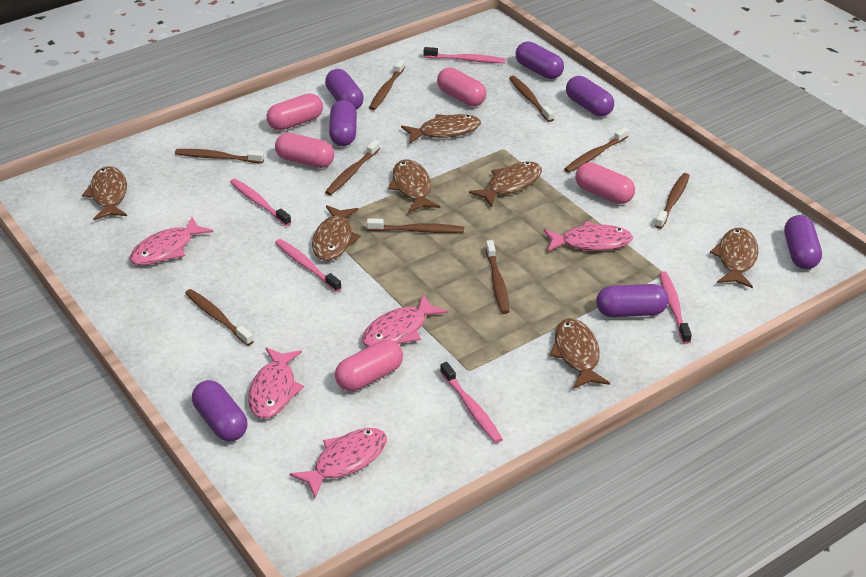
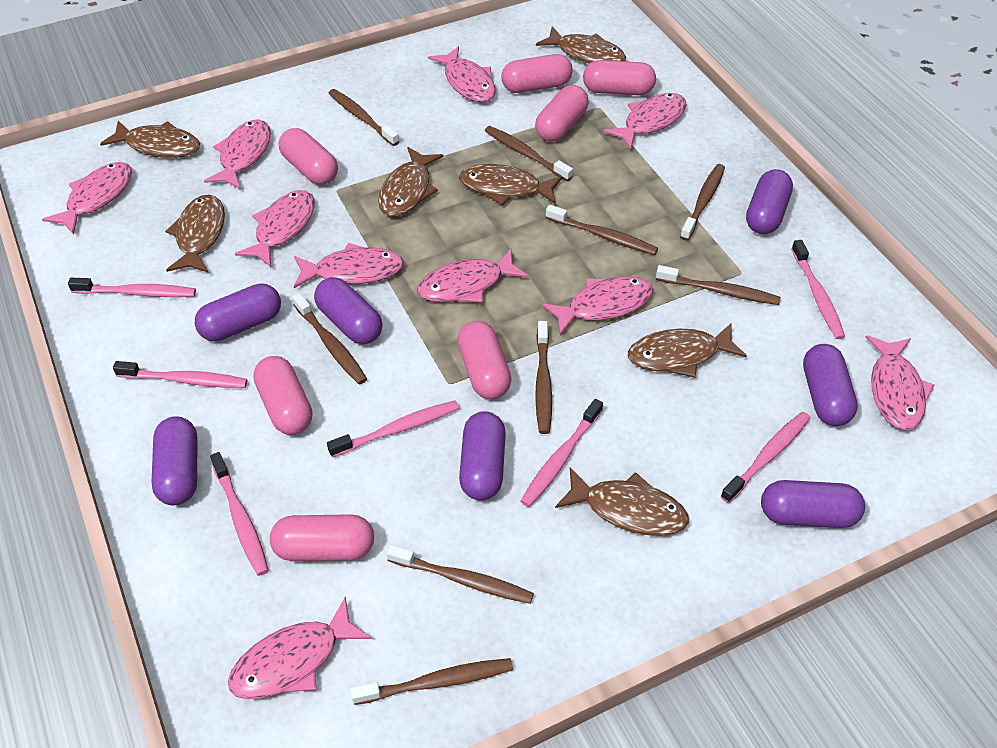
pink capsule: 5 -> 7
pink fish: 5 -> 10
pink toothbrush: 5 -> 7

